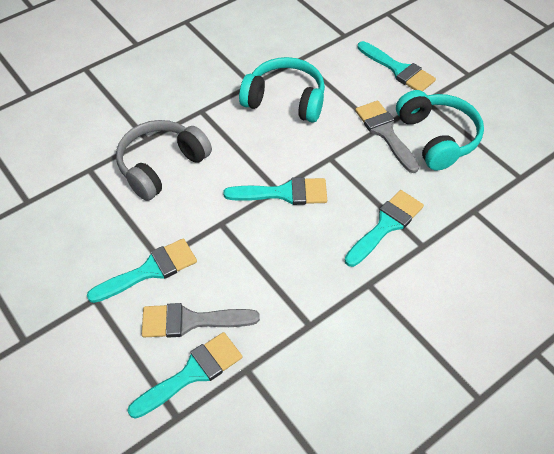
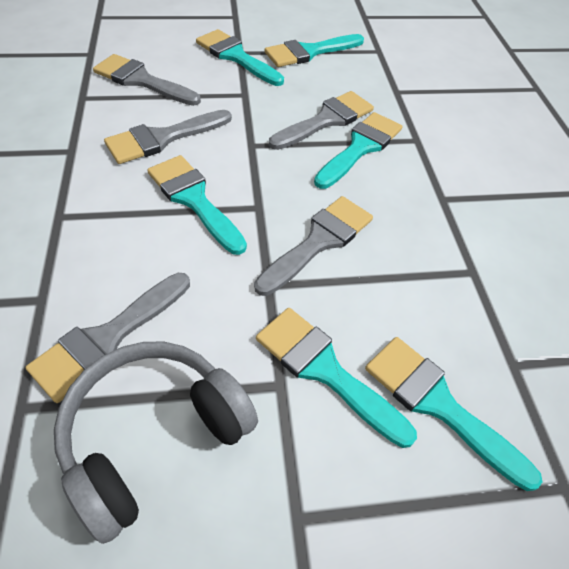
grey brush: 2 -> 5
turquoise brush: 5 -> 6
turquoise headphones: 2 -> 0

